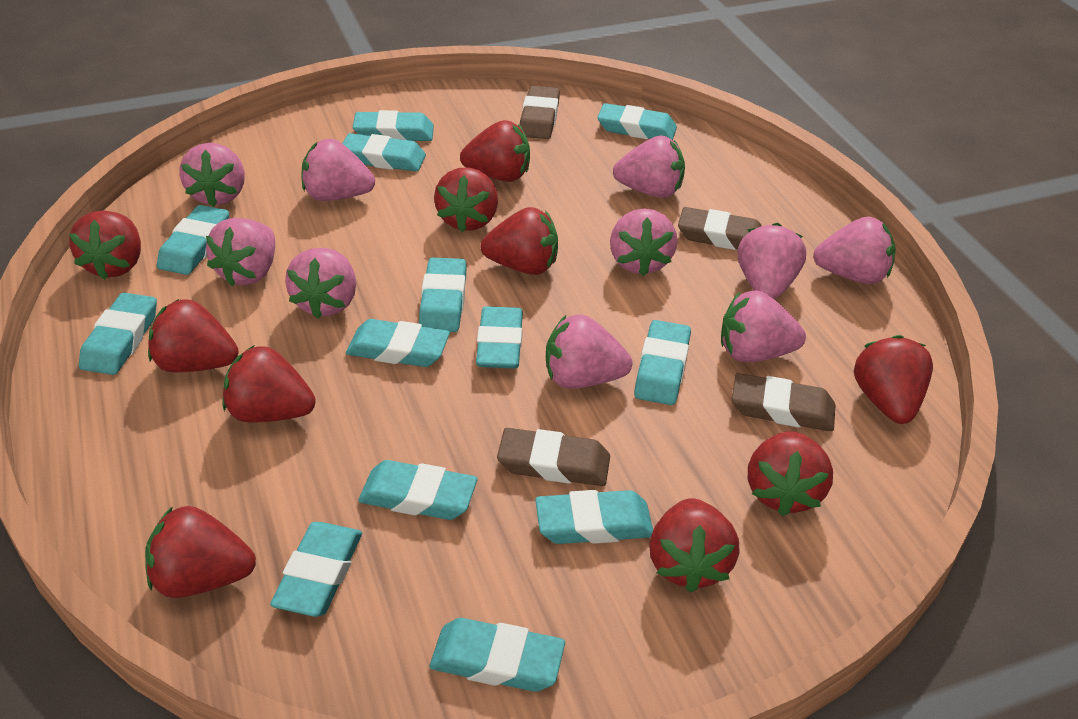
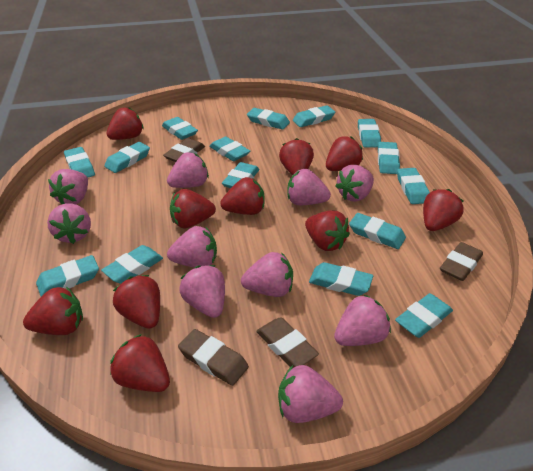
turquoise eraser: 13 -> 15

